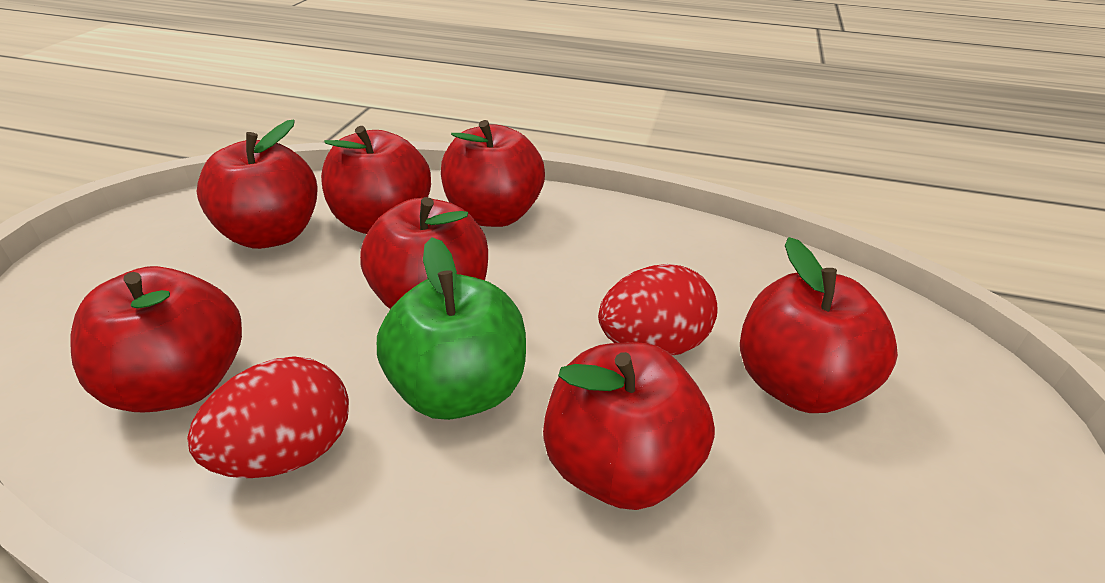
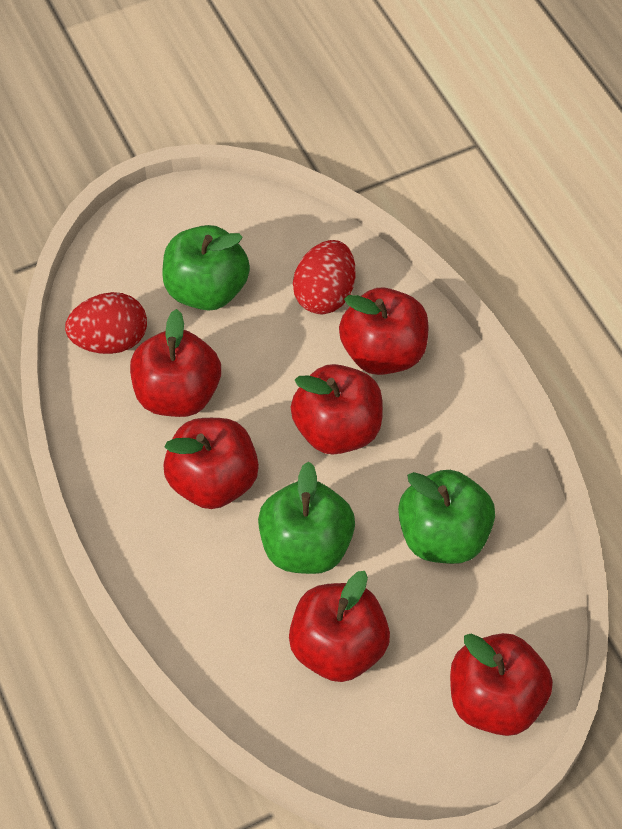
green apple: 1 -> 3
red apple: 7 -> 6

